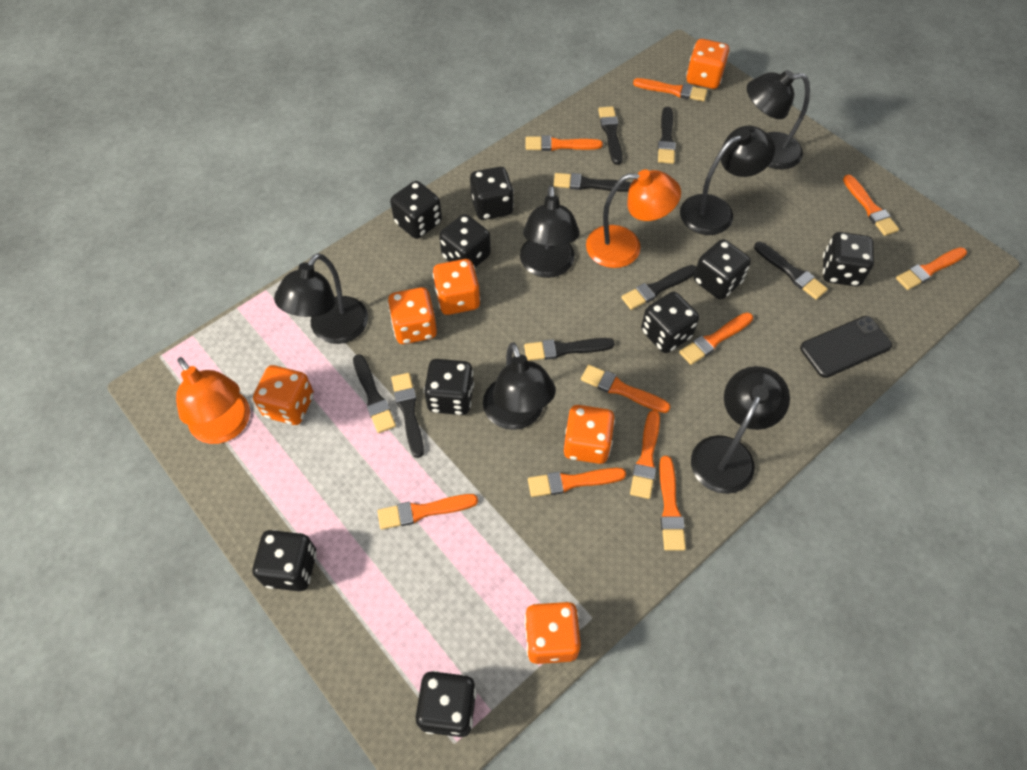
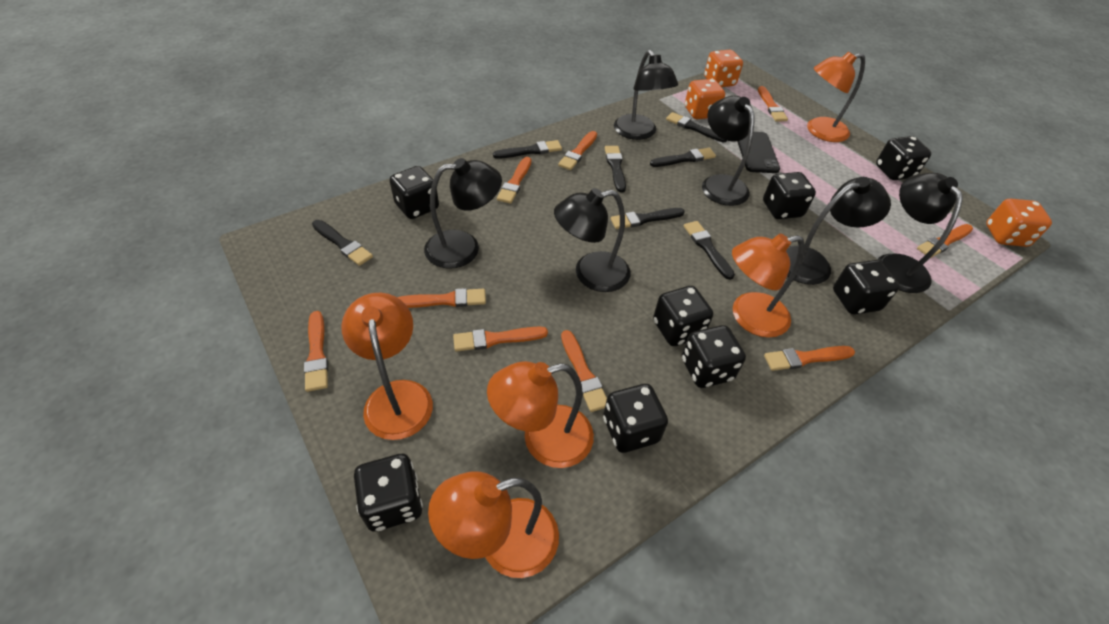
black brush: 8 -> 7
black dice: 9 -> 8
orange brush: 10 -> 9
orange dice: 6 -> 3
orange lamp: 2 -> 5

